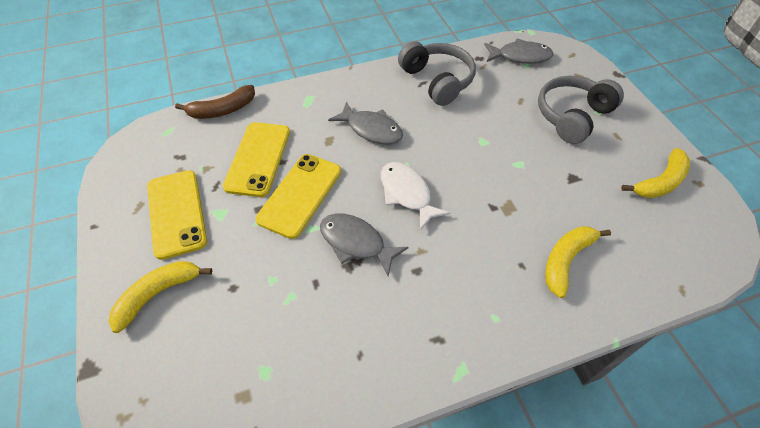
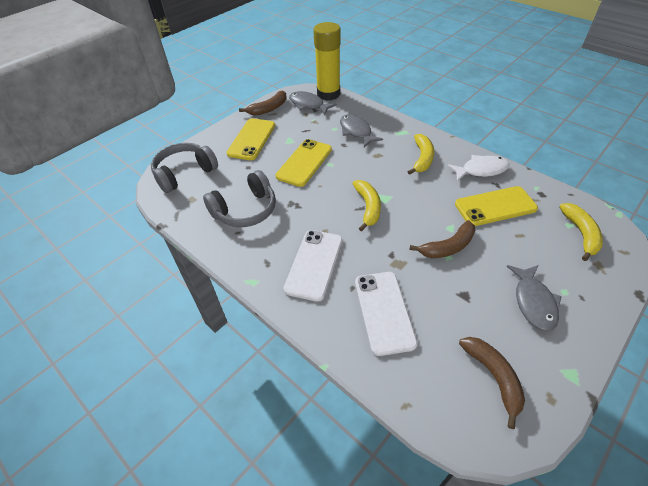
brown banana: 1 -> 3
white phone: 0 -> 2
yellow glue stick: 0 -> 1

